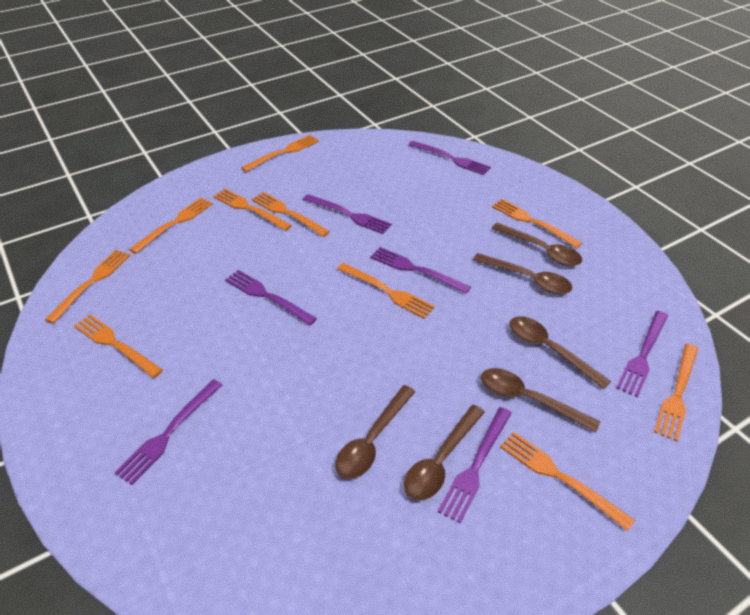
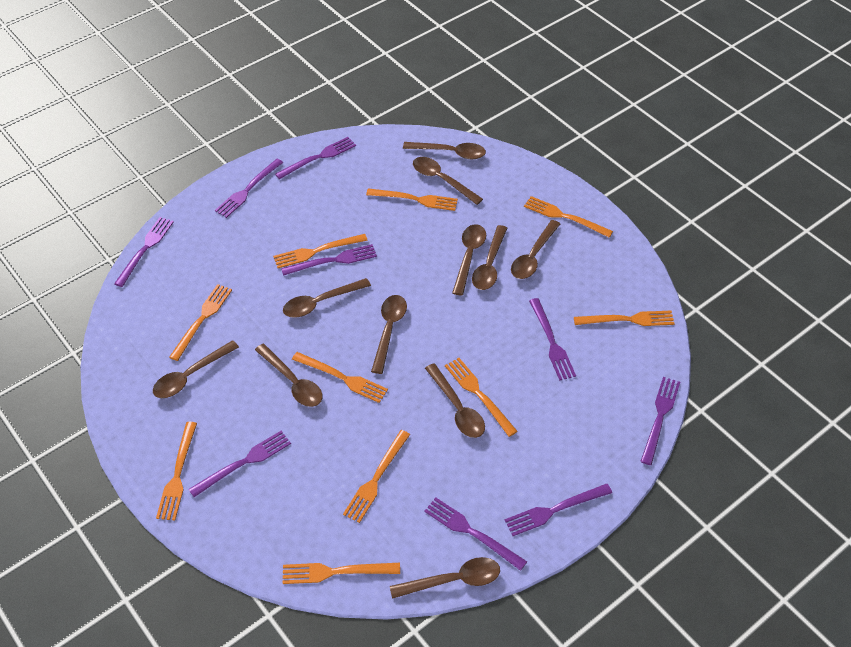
brown spoon: 6 -> 11
purple fork: 7 -> 9

